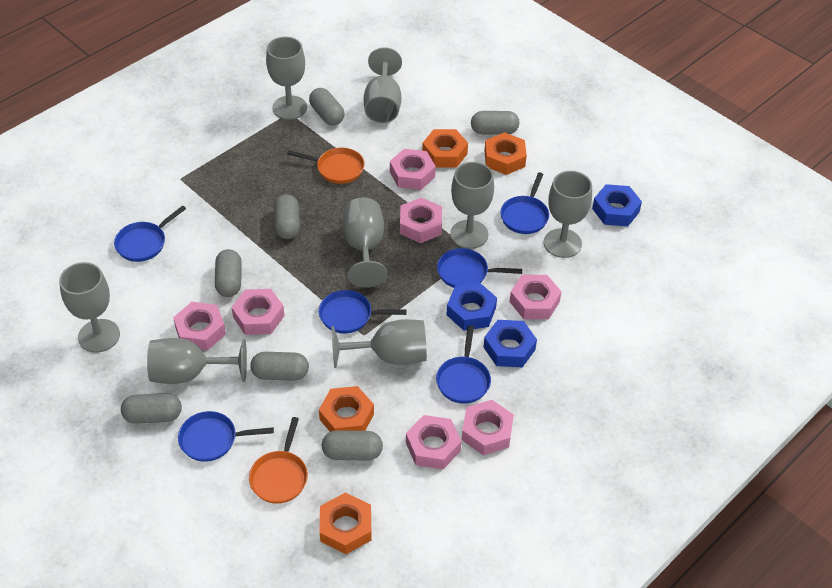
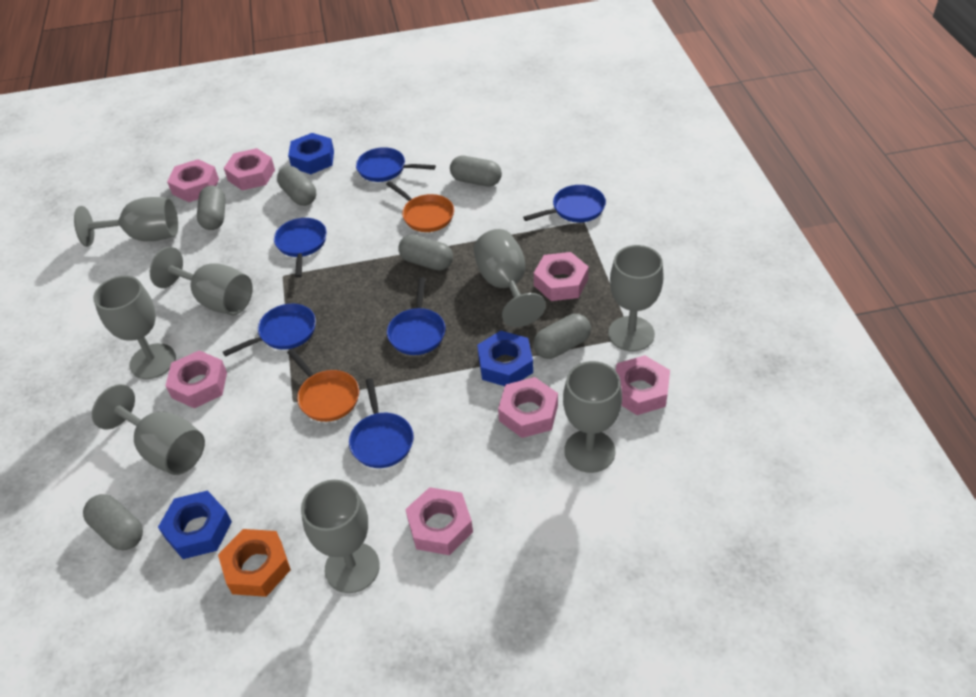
grey capsule: 7 -> 6
orange nut: 4 -> 1

